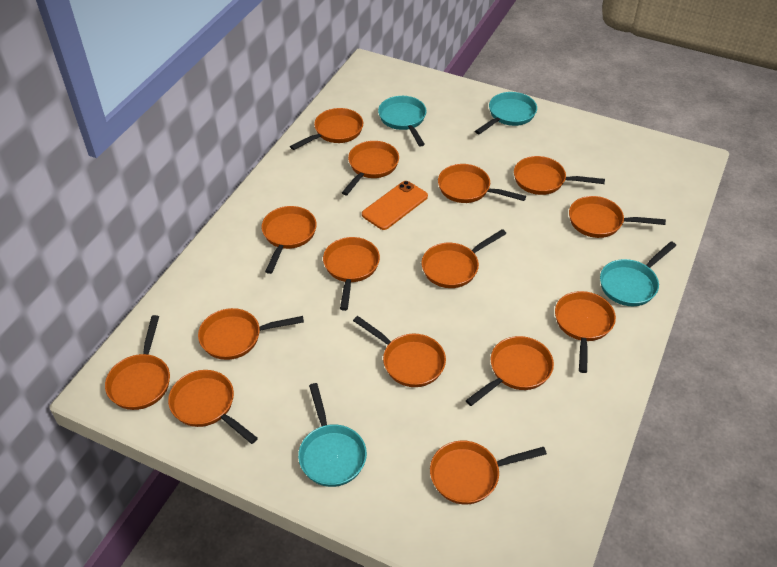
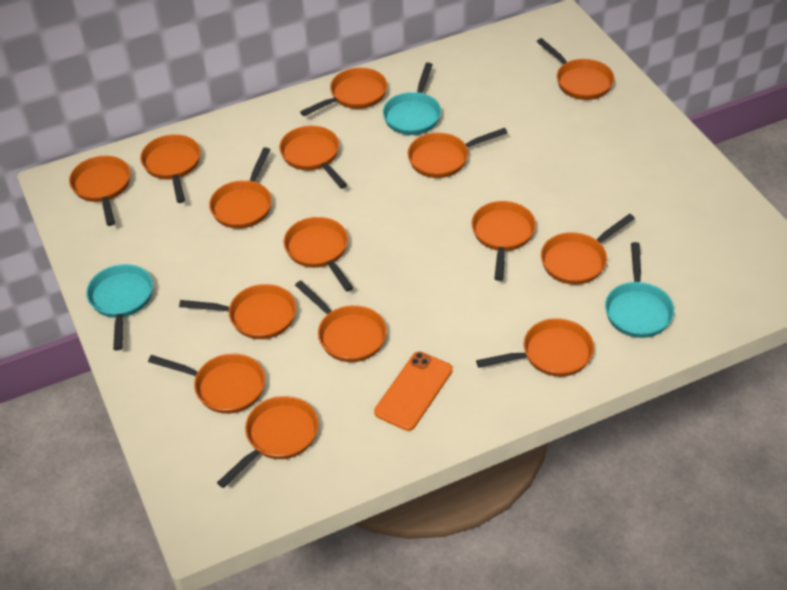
turquoise pan: 4 -> 3

